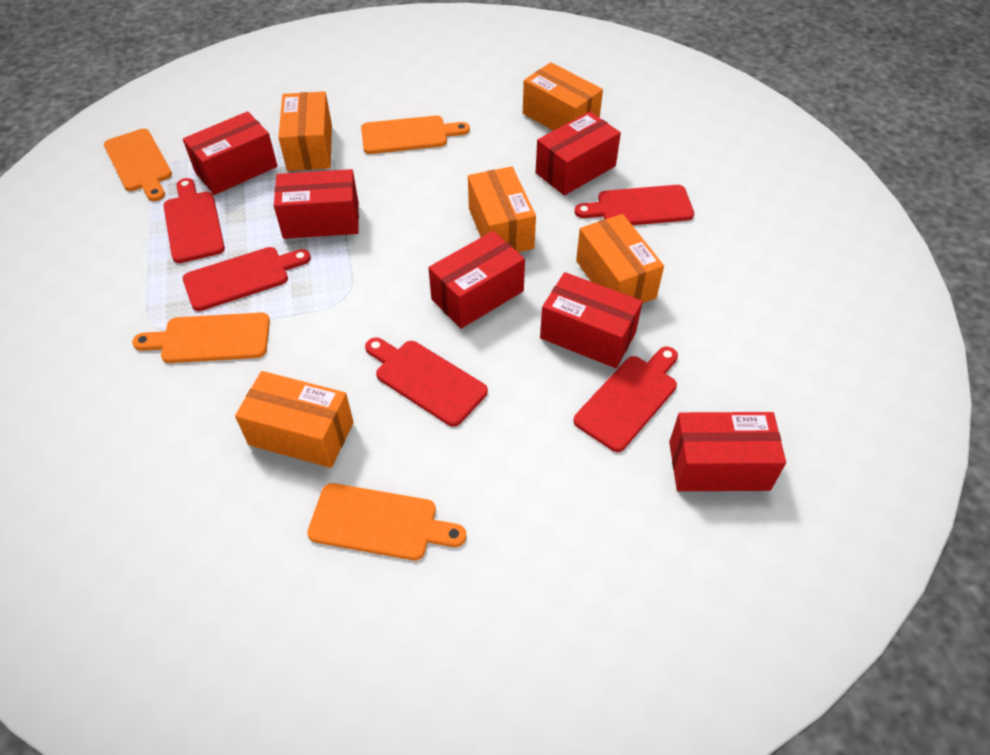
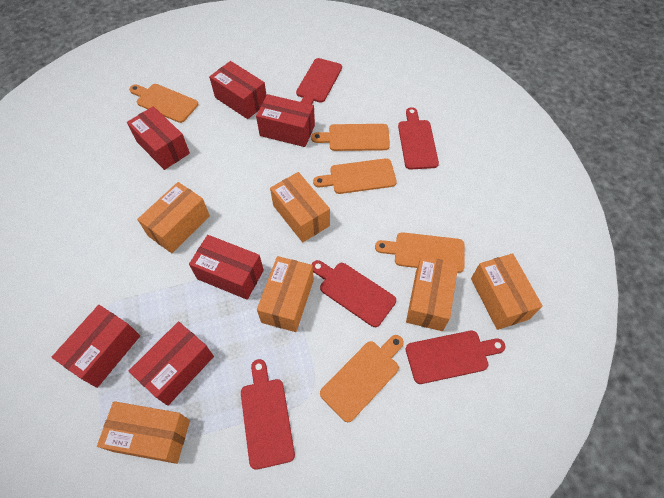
orange box: 5 -> 6
orange cutting board: 4 -> 5

